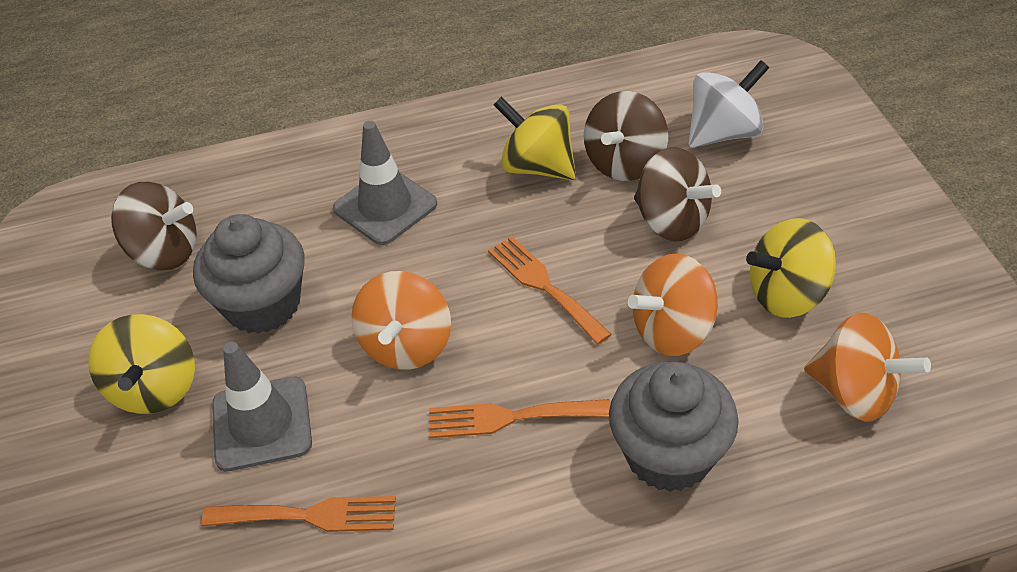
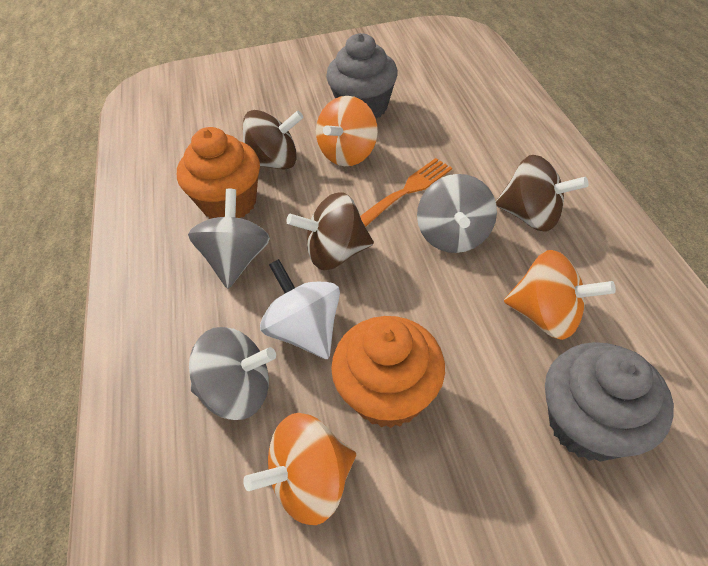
grey spinning top: 0 -> 3
grey traffic cone: 2 -> 0
orange cupcake: 0 -> 2
orange fork: 3 -> 1
yellow spinning top: 3 -> 0

